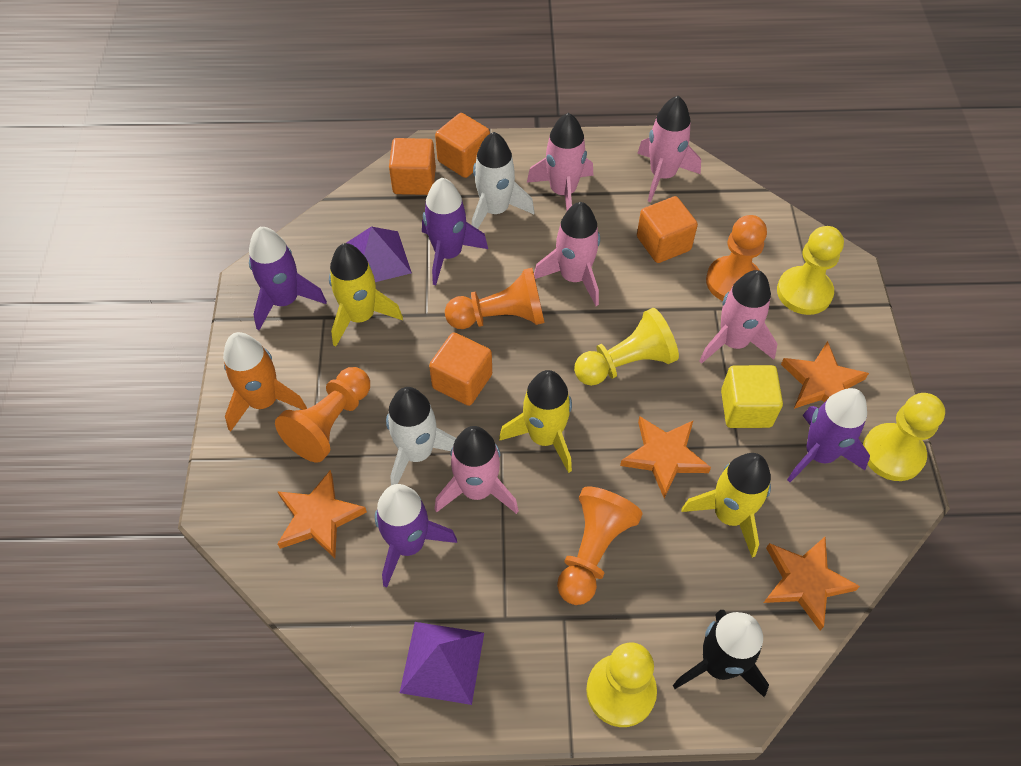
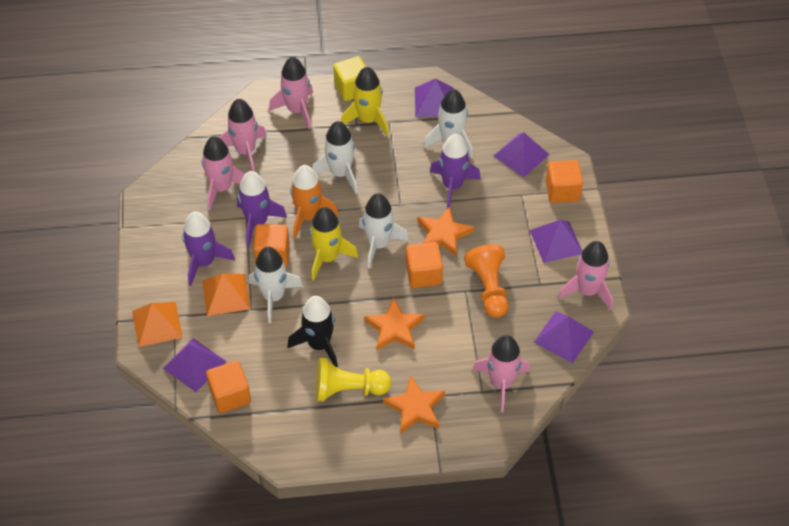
orange pawn: 4 -> 1
orange pyramid: 0 -> 2
orange star: 4 -> 3
purple pyramid: 2 -> 5
purple rocket: 4 -> 3
white rocket: 2 -> 4
yellow pawn: 4 -> 1
yellow rocket: 3 -> 2

